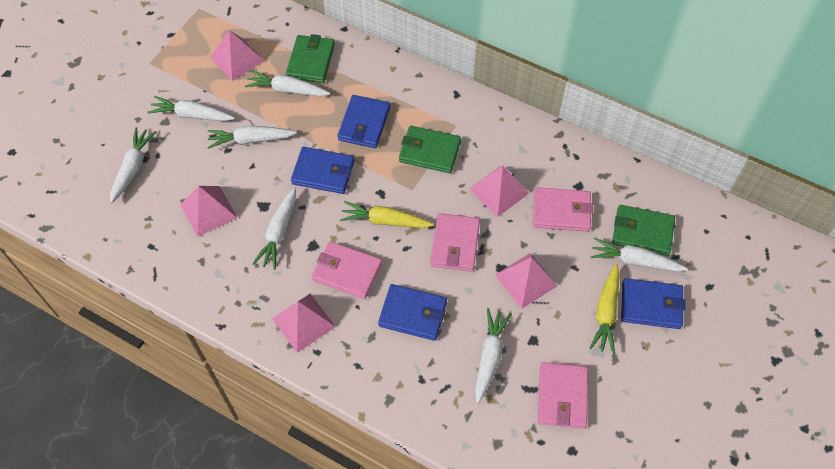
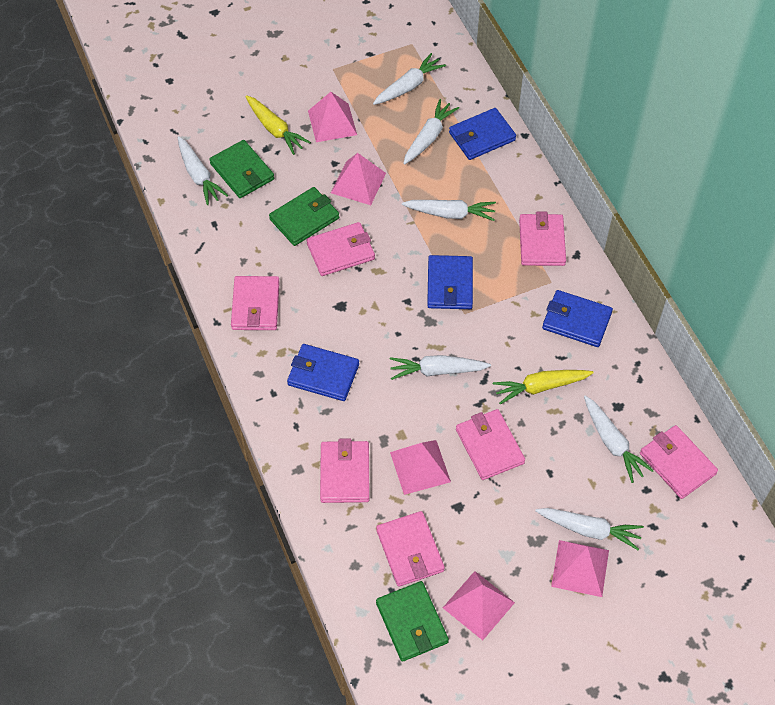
pink wallet: 4 -> 7

